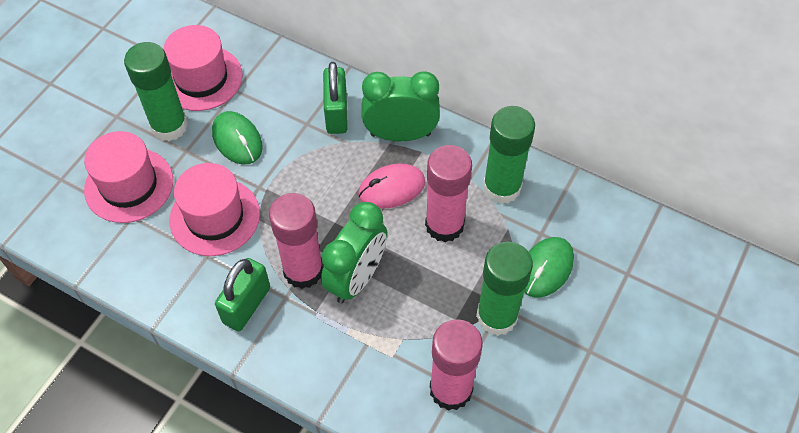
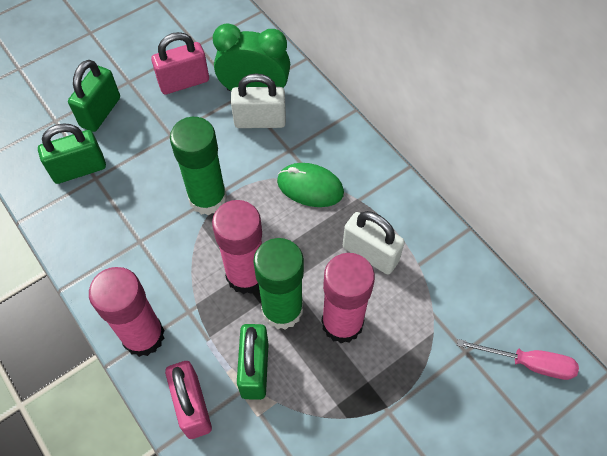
green clock: 2 -> 1
green glue stick: 3 -> 2
green mouse: 2 -> 1
green padlock: 2 -> 3
pink hat: 3 -> 0
pink mouse: 1 -> 0
pink padlock: 0 -> 2
pink screwdriver: 0 -> 1
white padlock: 0 -> 2

